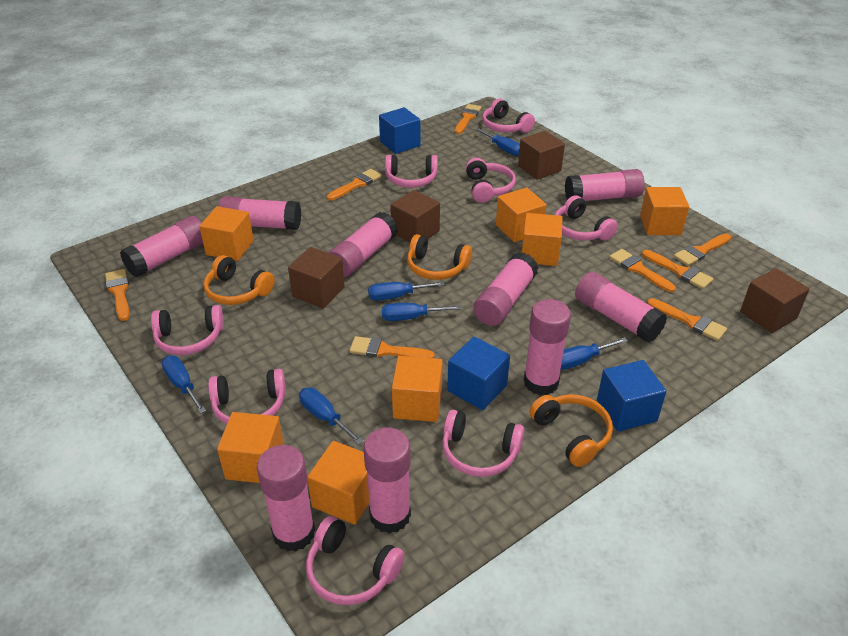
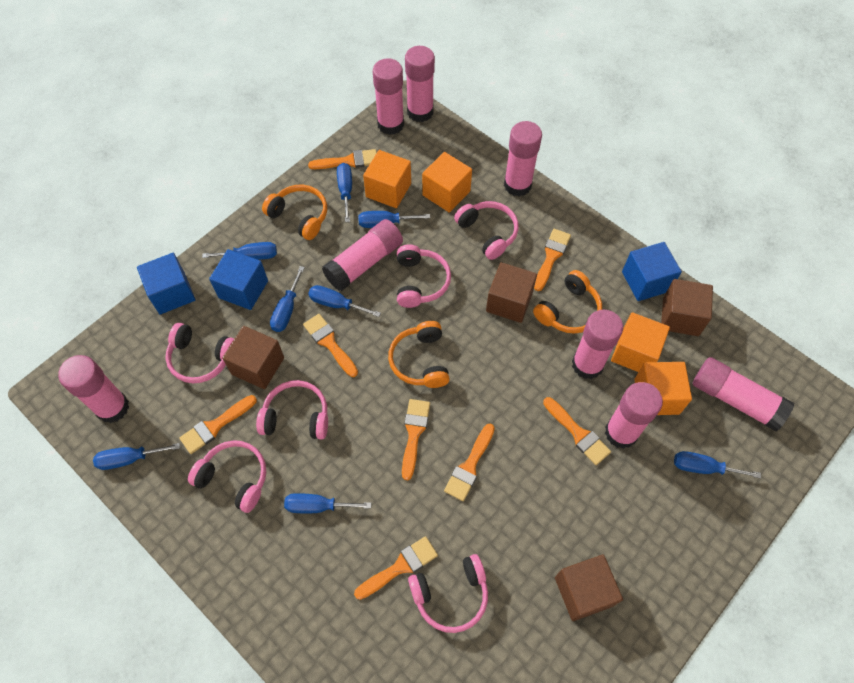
blue screwdriver: 6 -> 8
orange cube: 7 -> 4
pink glue stick: 9 -> 8
pink headphones: 8 -> 6

